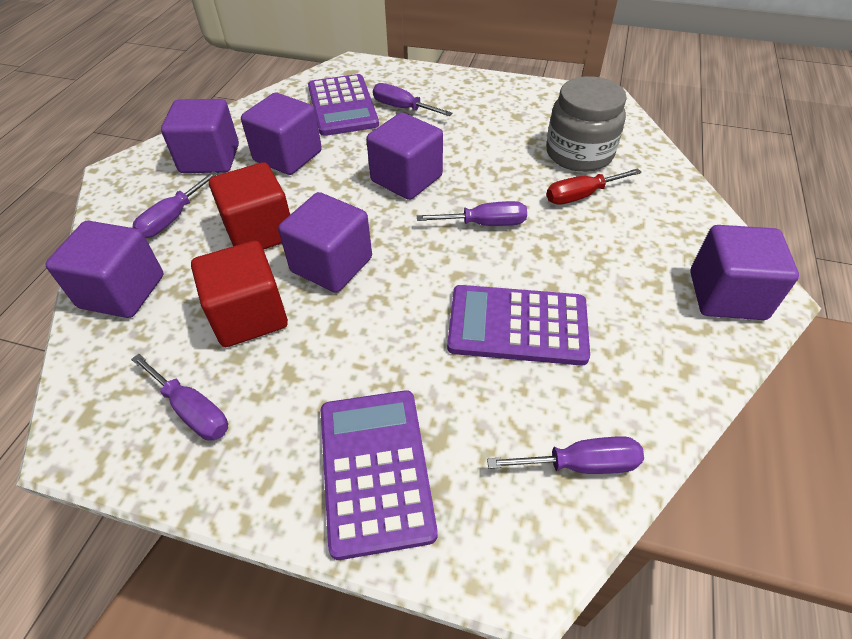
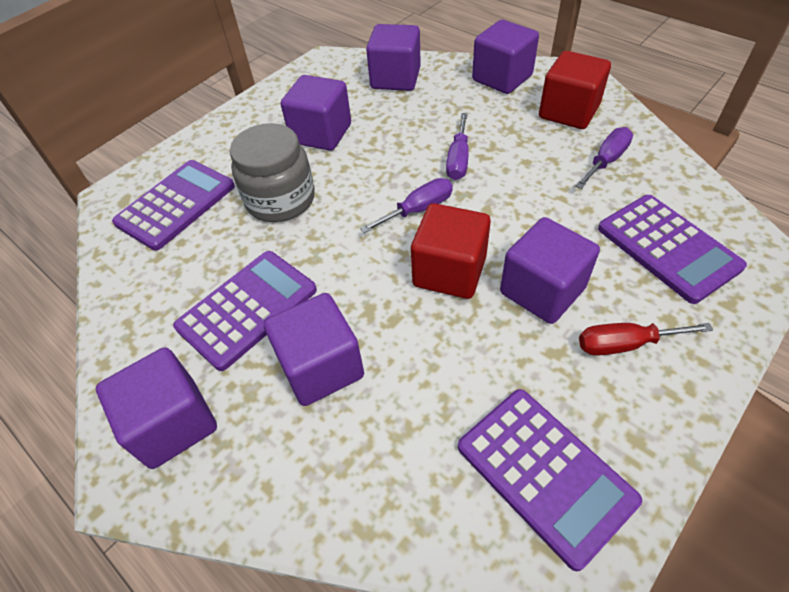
purple calculator: 3 -> 4
purple screwdriver: 5 -> 3

